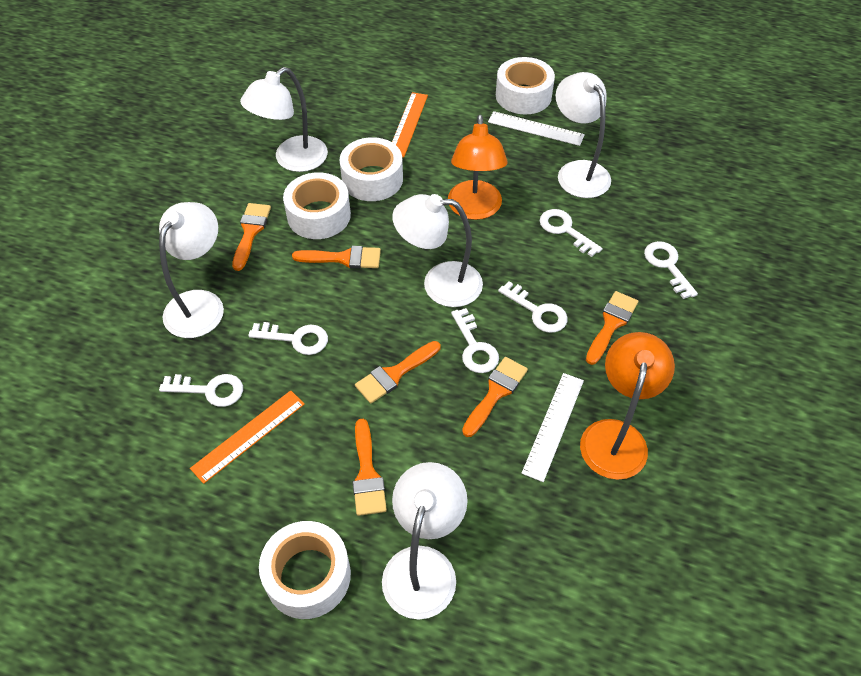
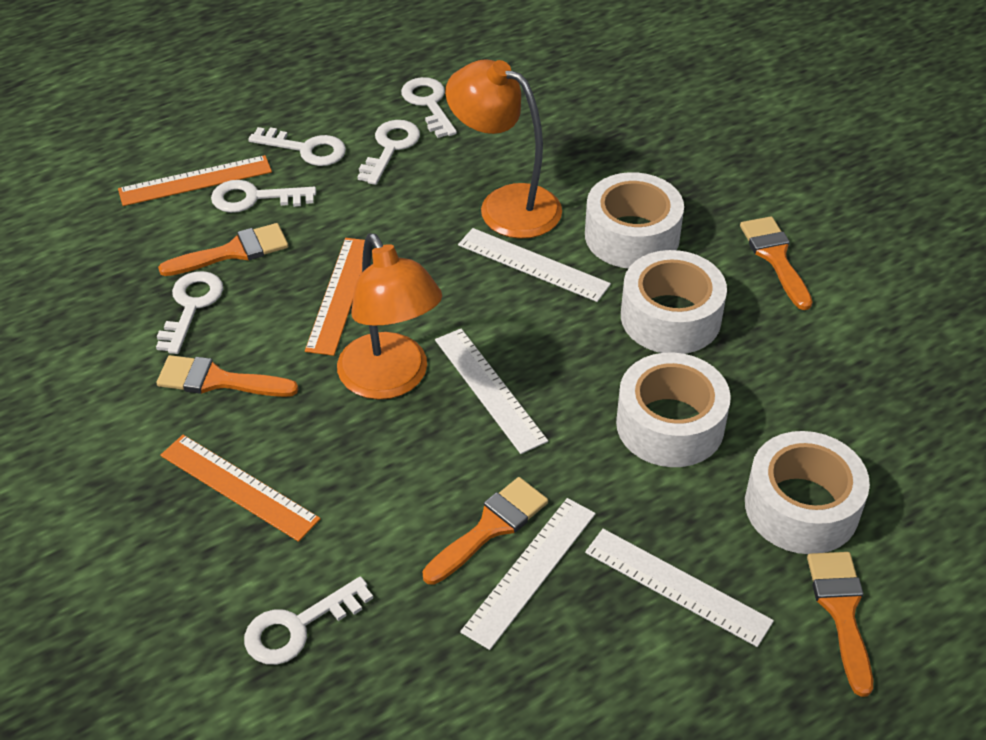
orange brush: 6 -> 5
orange ruler: 2 -> 3
white lamp: 5 -> 0
white ruler: 2 -> 4

